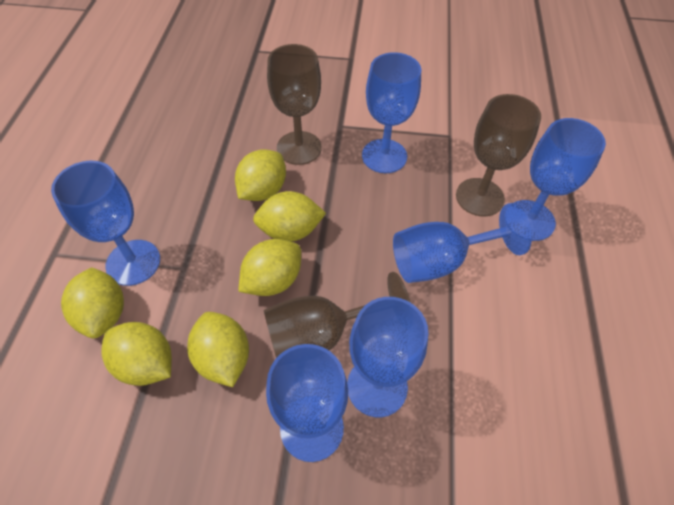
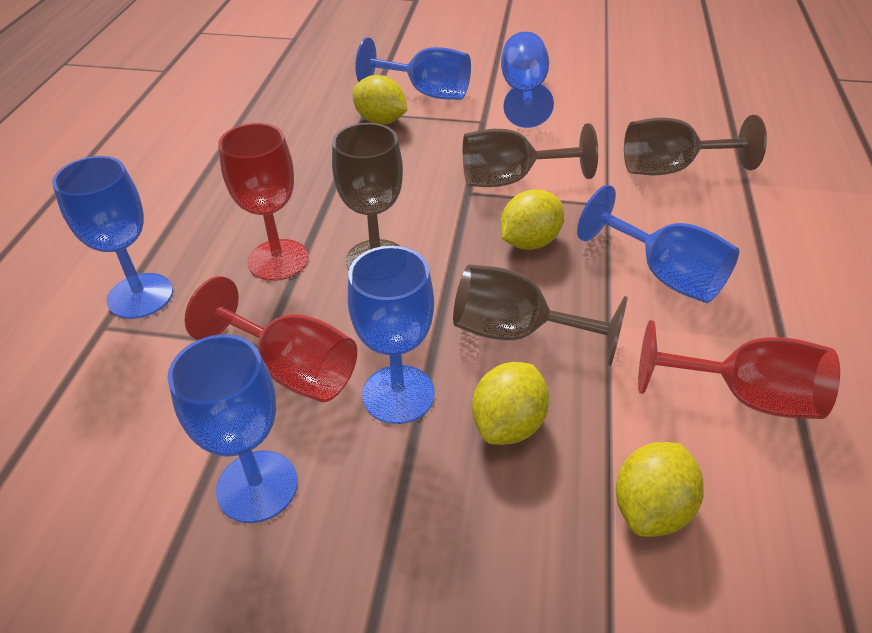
brown goblet: 3 -> 4
red goblet: 0 -> 3
yellow lemon: 6 -> 4

